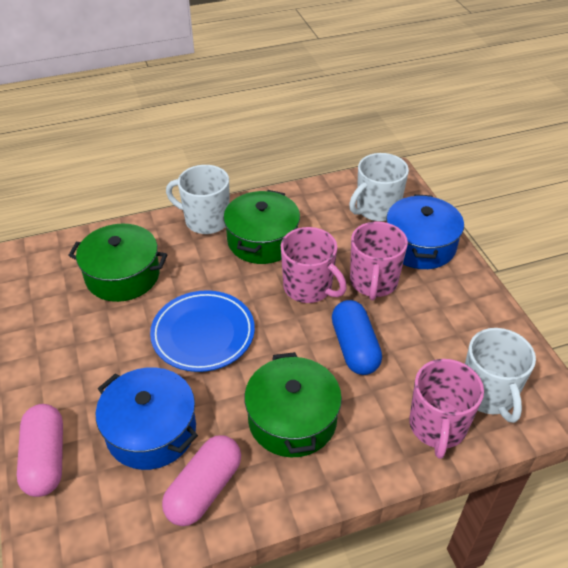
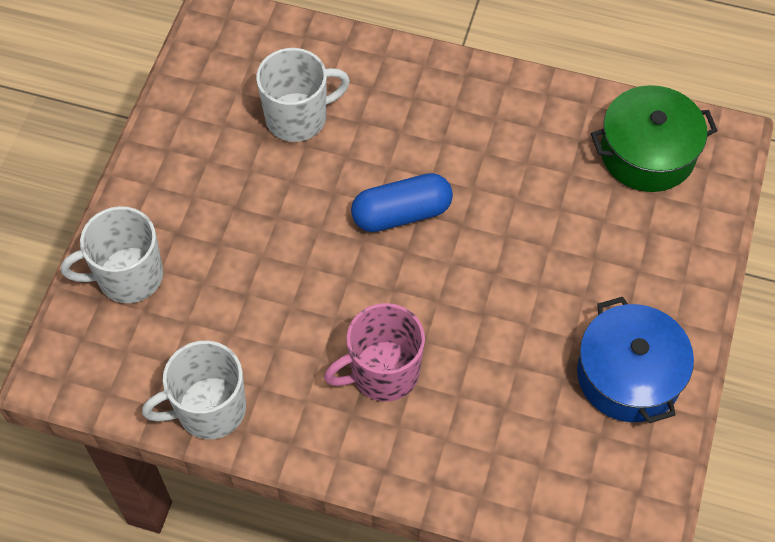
blue plate: 1 -> 0
blue pot: 2 -> 1
green pot: 3 -> 1
pink capsule: 2 -> 0
pink mug: 3 -> 1

